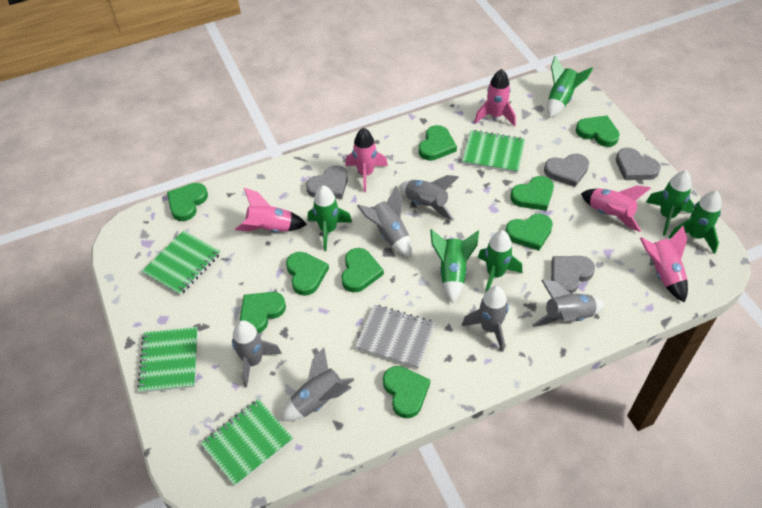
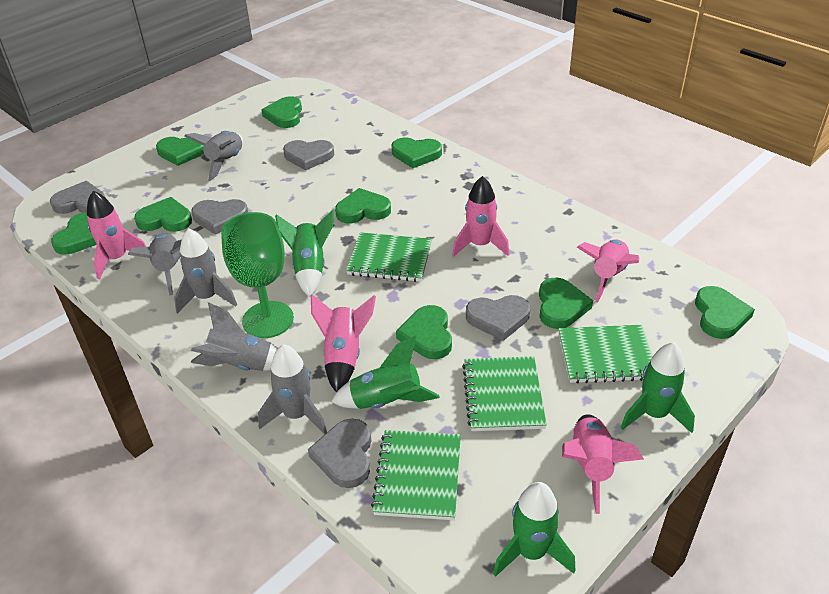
green goblet: 0 -> 1
green rocket: 6 -> 4
grey heart: 4 -> 5
grey notebook: 1 -> 0
grey rocket: 6 -> 5

